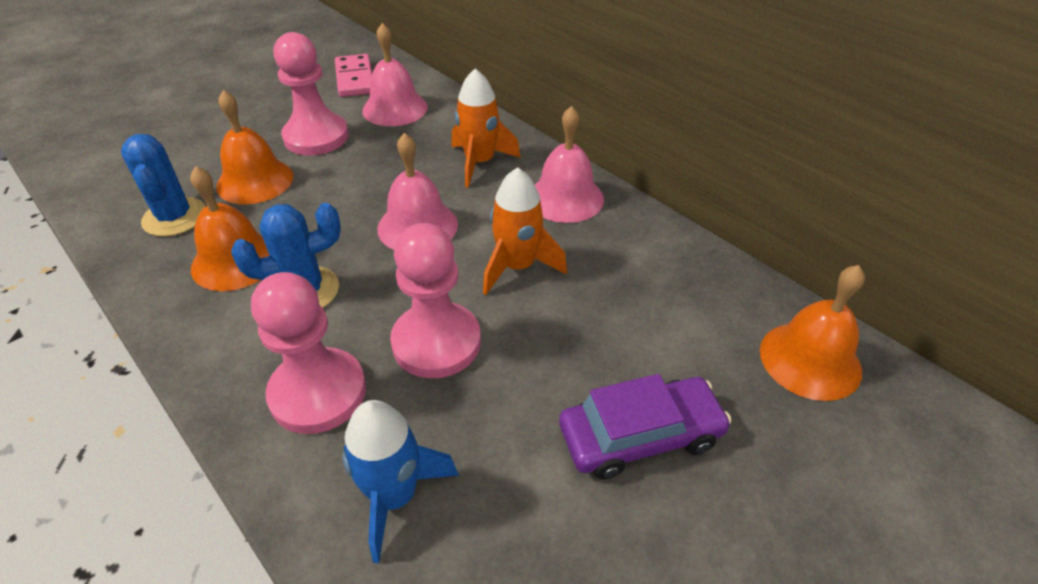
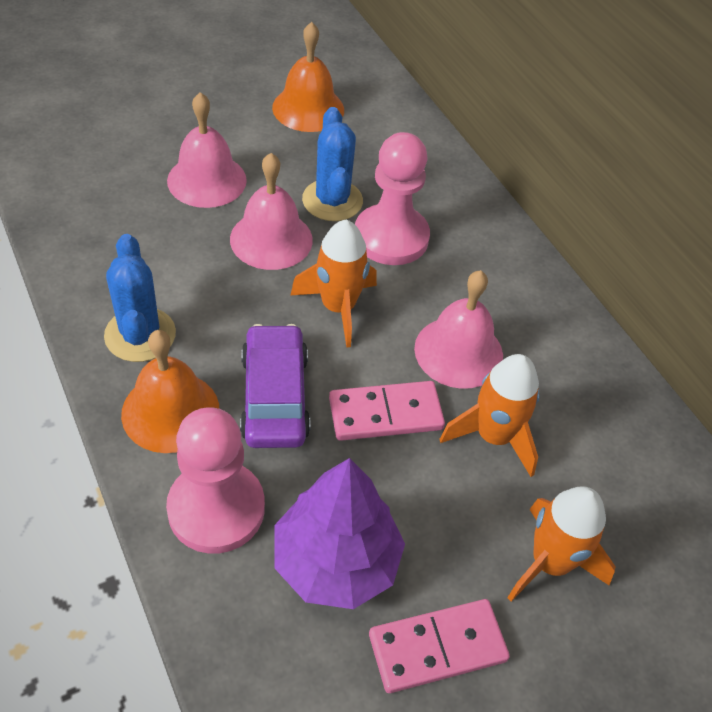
blue rocket: 1 -> 0
orange bell: 3 -> 2
orange rocket: 2 -> 3
pink domino: 1 -> 2
pink pawn: 3 -> 2
purple tree: 0 -> 1

